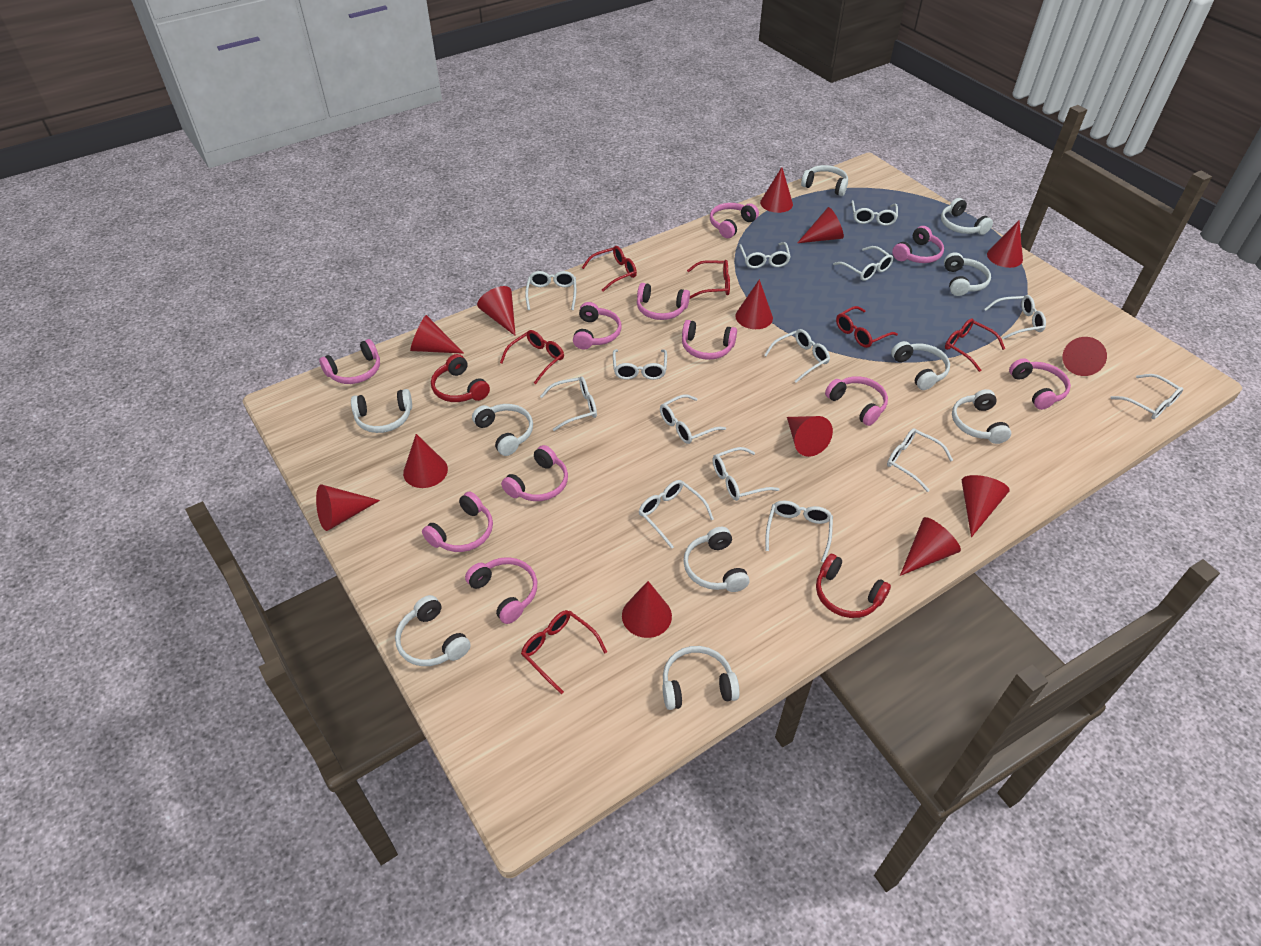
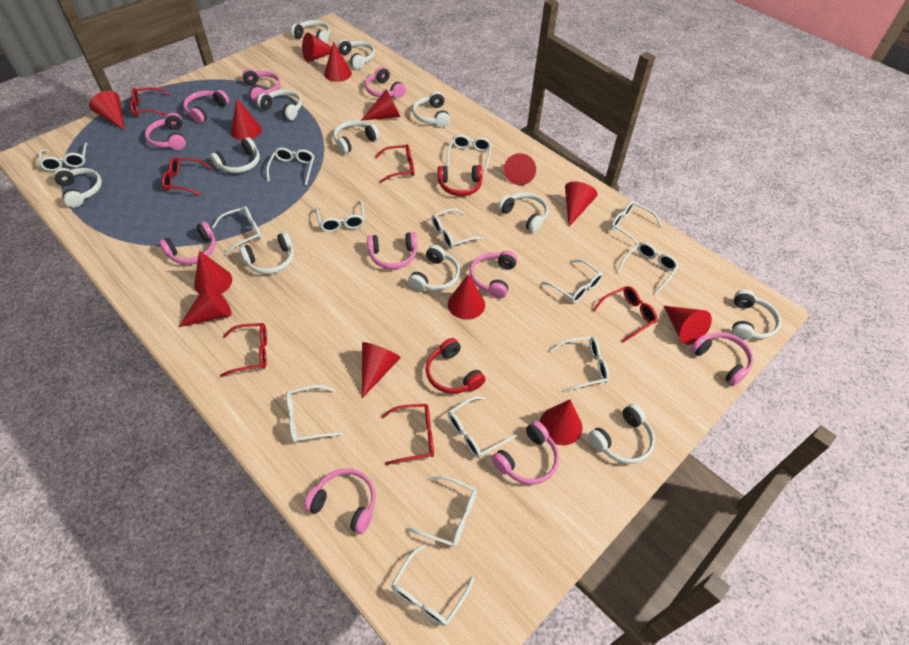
pink headphones: 11 -> 10
white headphones: 10 -> 12

